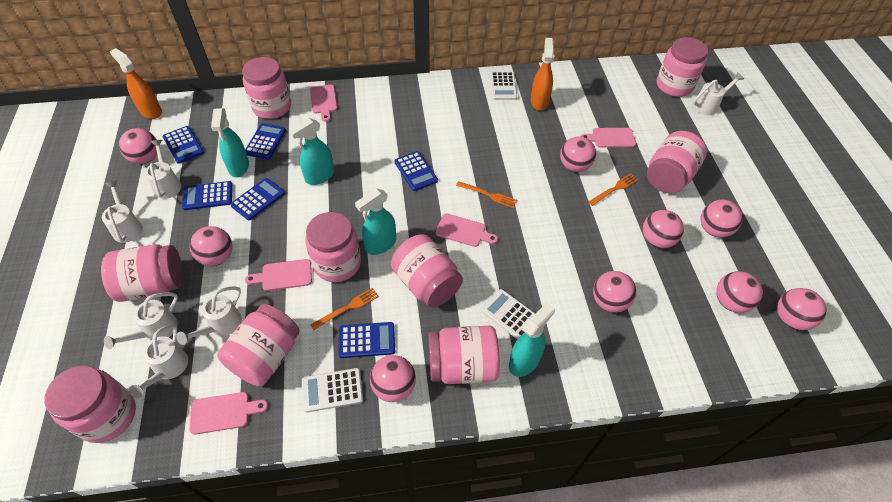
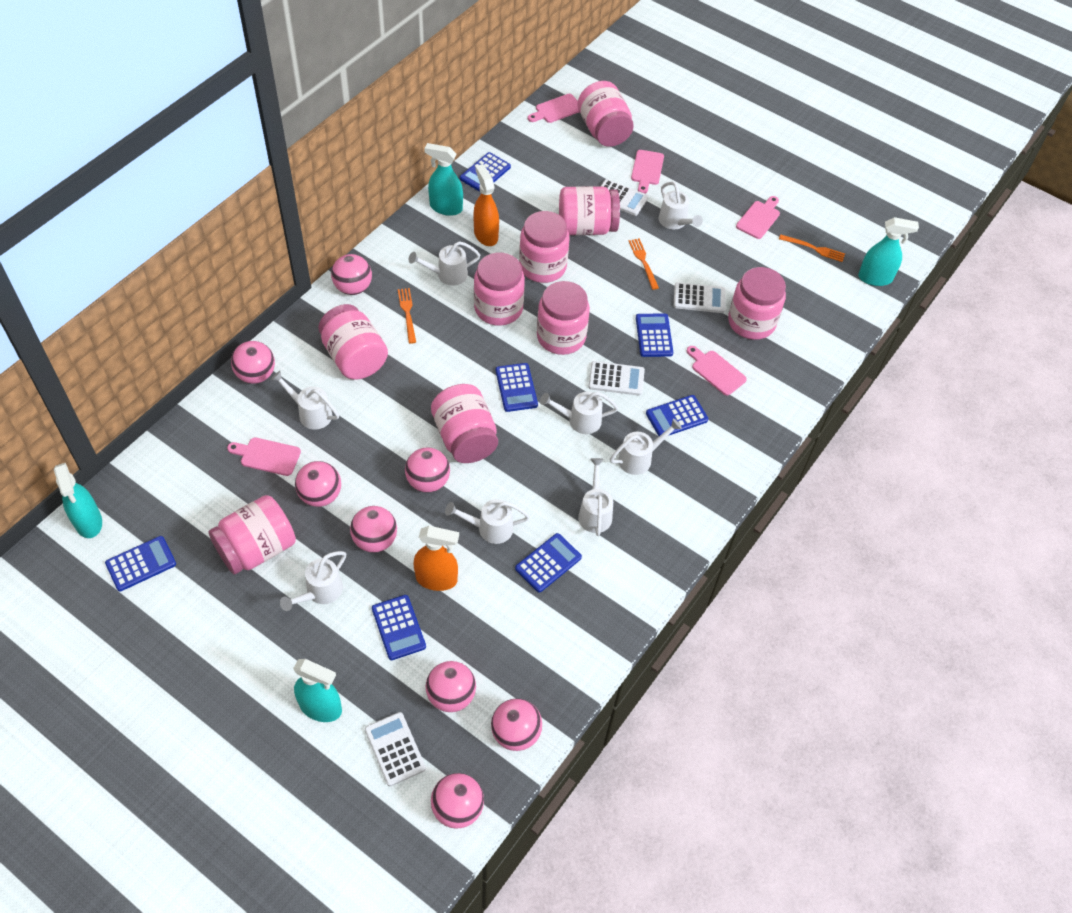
blue calculator: 6 -> 7
pink ball: 9 -> 8
white calculator: 3 -> 4
white watering can: 6 -> 8

